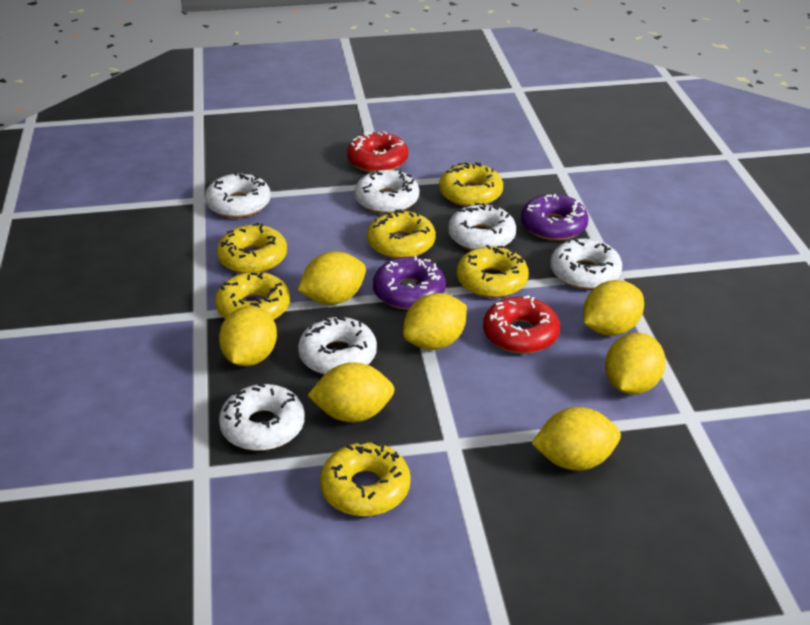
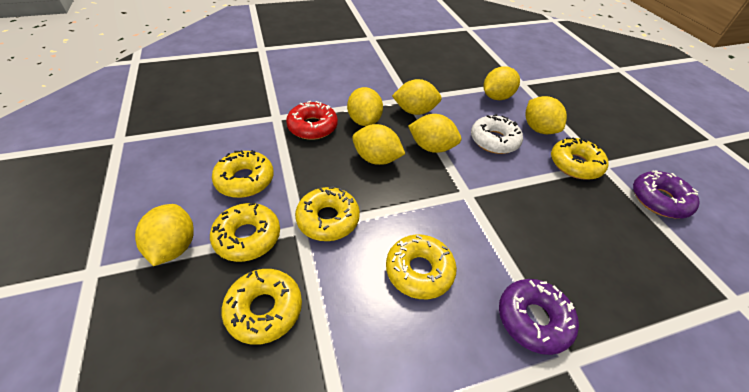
red donut: 2 -> 1
white donut: 6 -> 1

